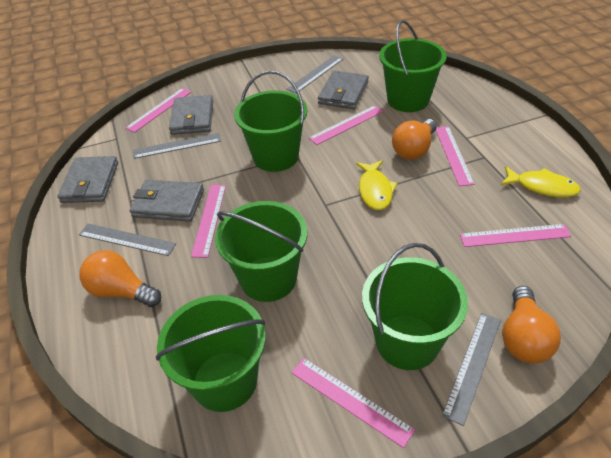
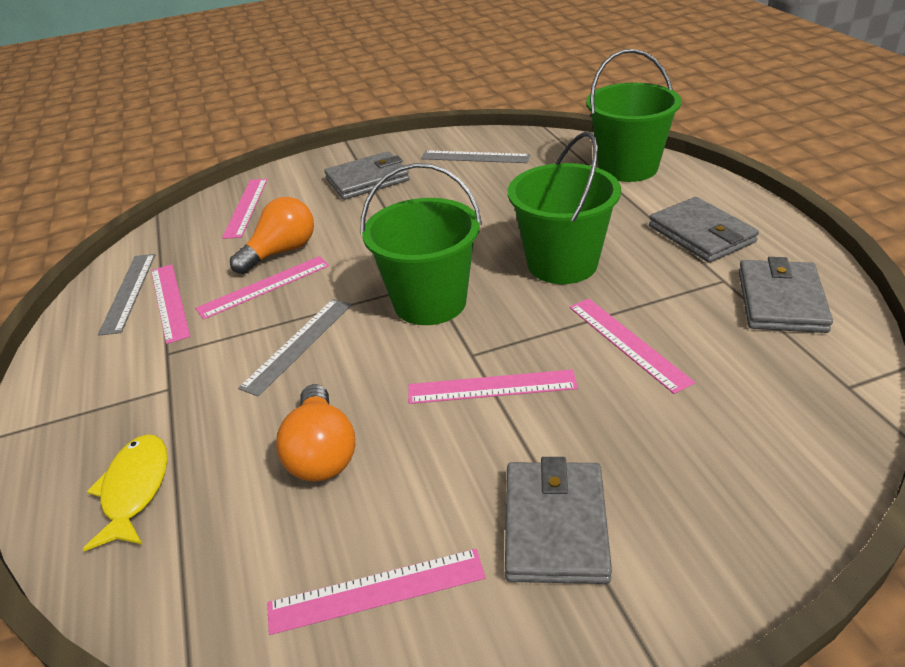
green bucket: 5 -> 3
grey ruler: 4 -> 3
orange light bulb: 3 -> 2
yellow fish: 2 -> 1

